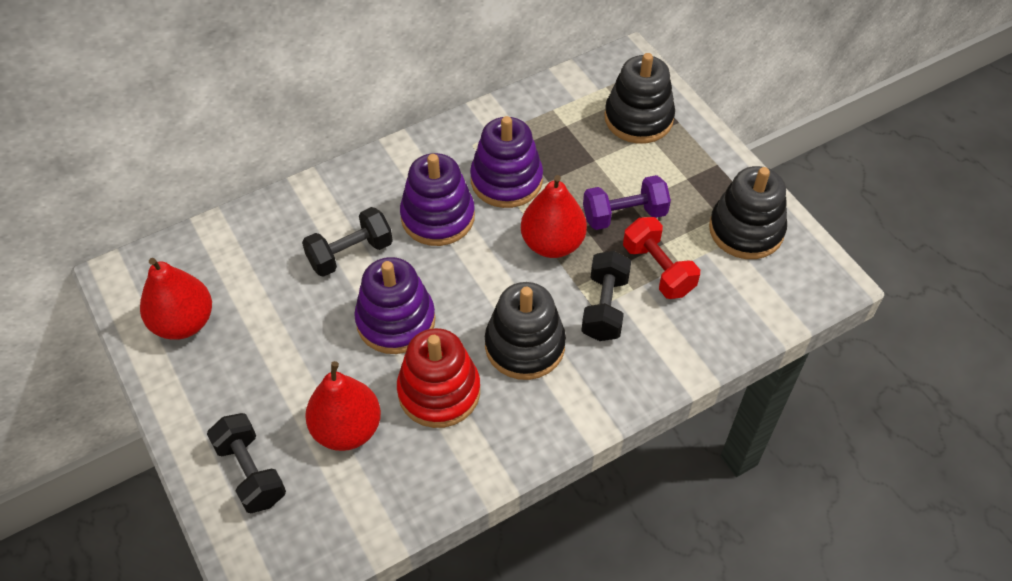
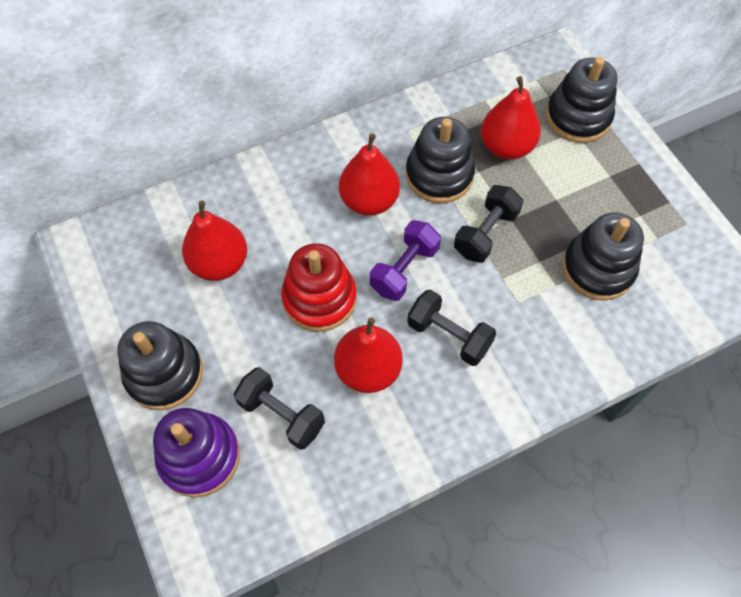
black stacking toy: 3 -> 4
purple stacking toy: 3 -> 1
red dumbbell: 1 -> 0
red pear: 3 -> 4

